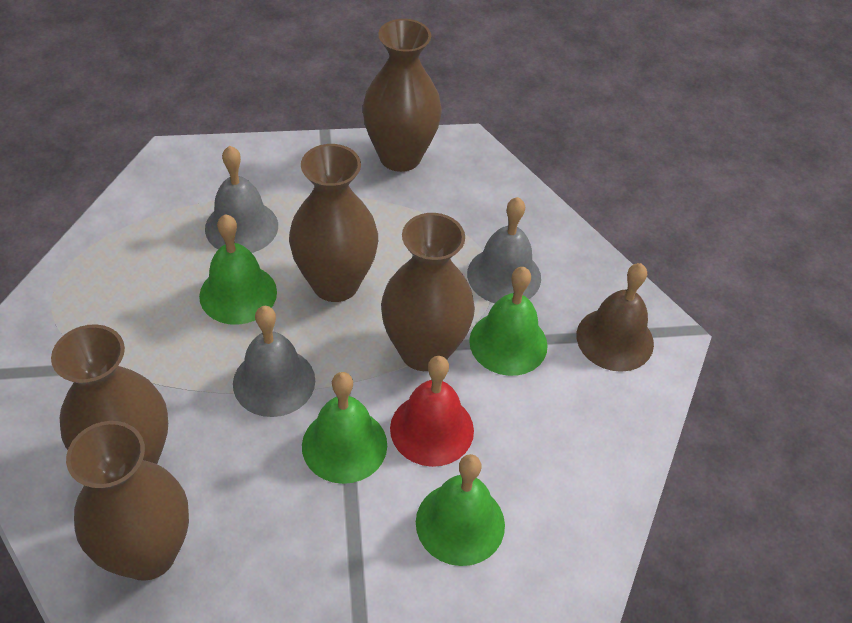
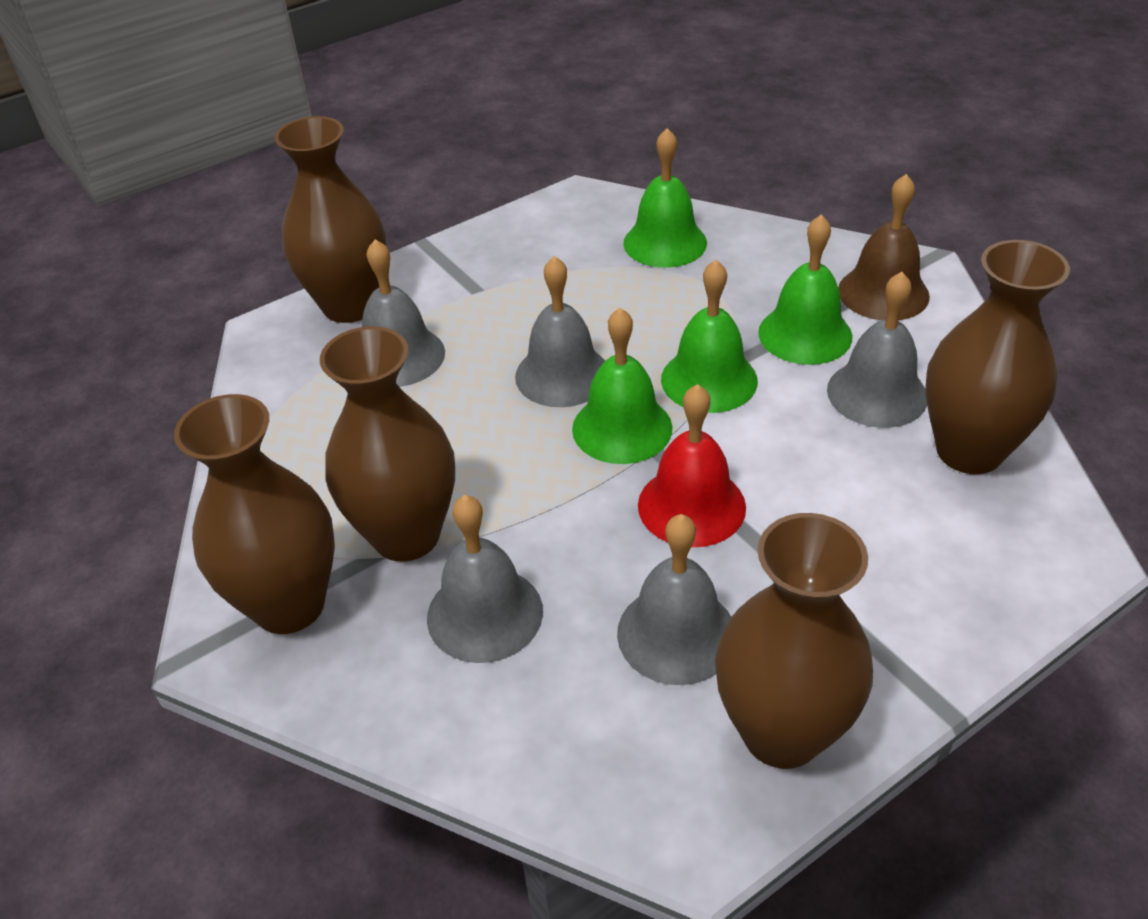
grey bell: 3 -> 5

